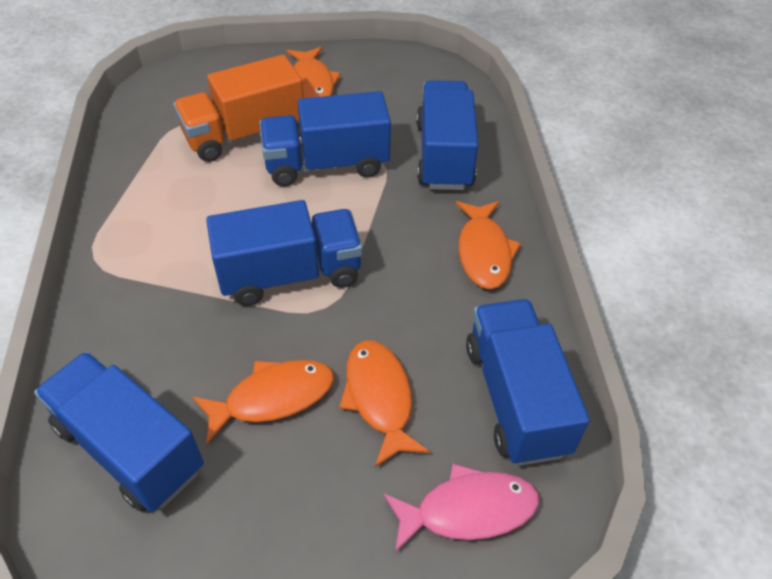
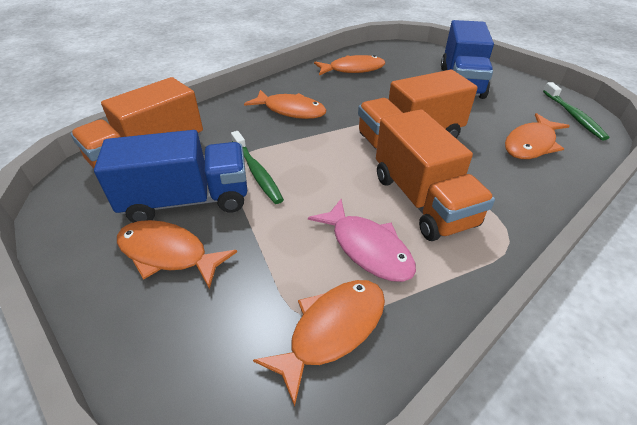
blue truck: 5 -> 2
green toothbrush: 0 -> 2
orange fish: 4 -> 5
orange truck: 1 -> 3

